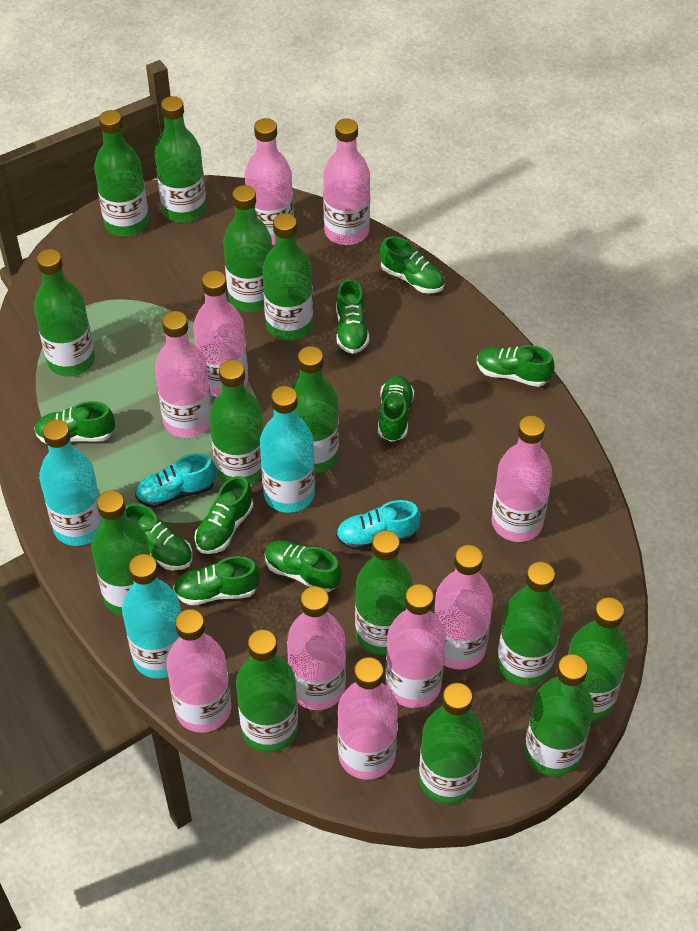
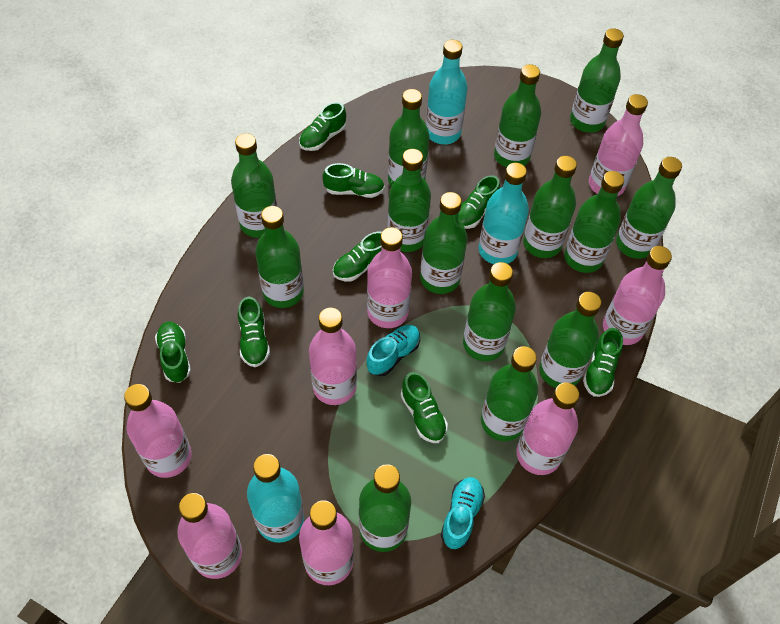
green shoe: 9 -> 8
pink bottle: 10 -> 8

